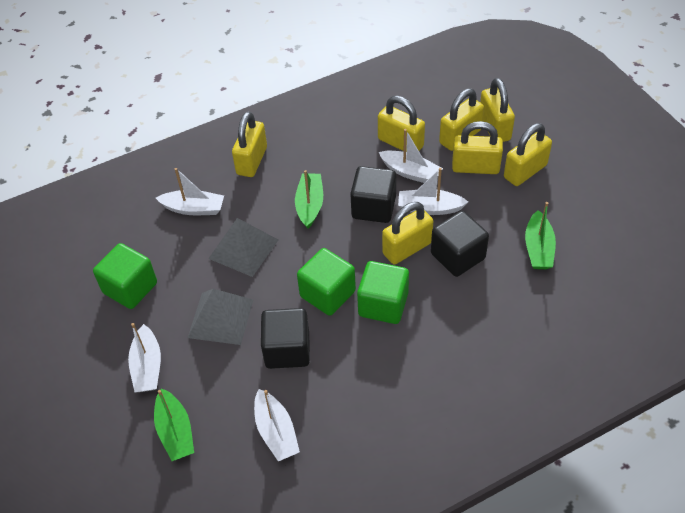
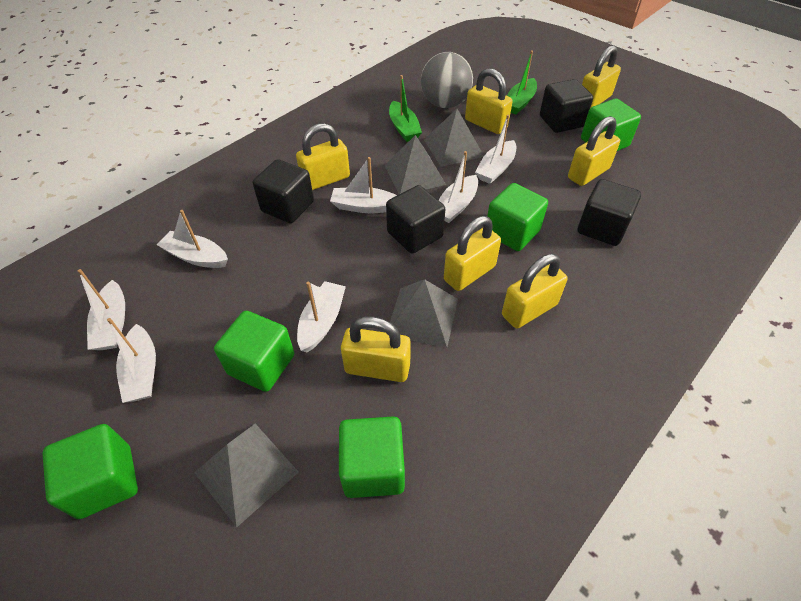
black cube: 3 -> 4
green boat: 3 -> 2
green cube: 3 -> 5
grey ball: 0 -> 1
grey pyramid: 2 -> 4
white boat: 5 -> 7

